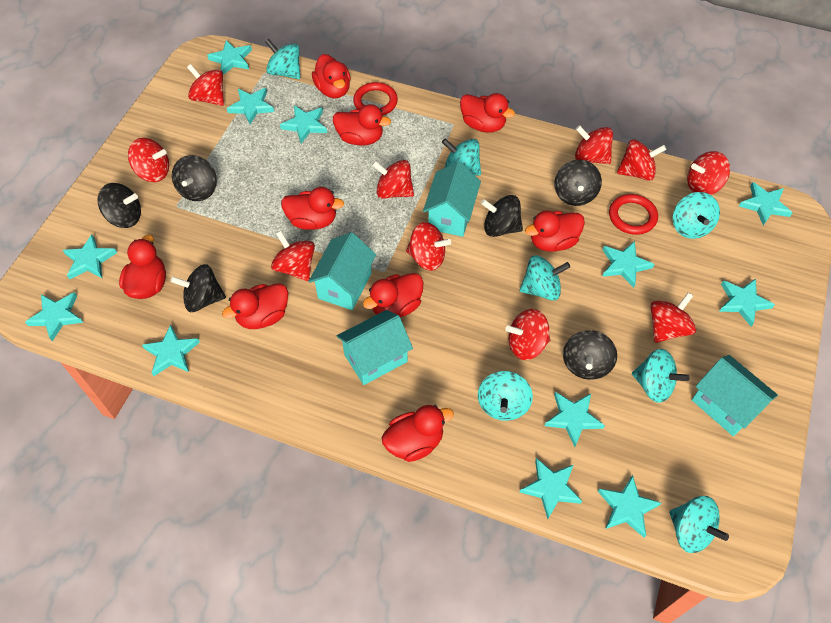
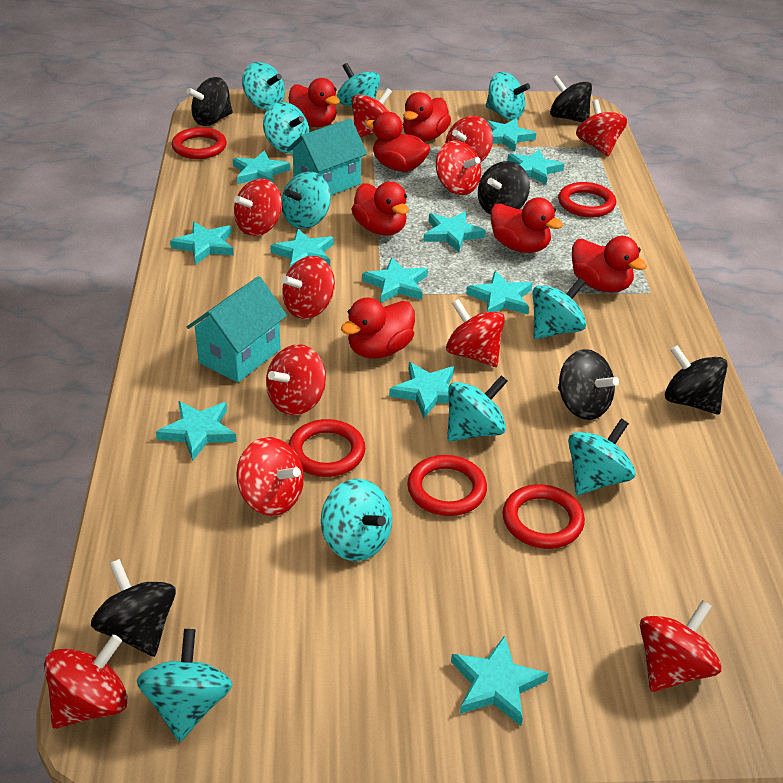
red duck: 9 -> 7
red ring: 2 -> 5
red spinning top: 10 -> 11
turquoise house: 4 -> 2
turquoise spinning top: 7 -> 10
turquoise star: 12 -> 11

